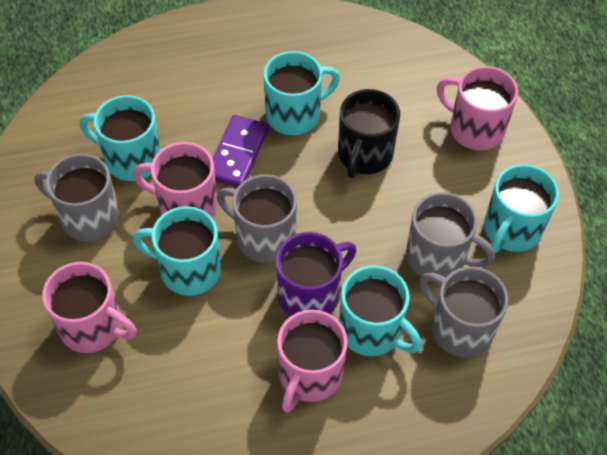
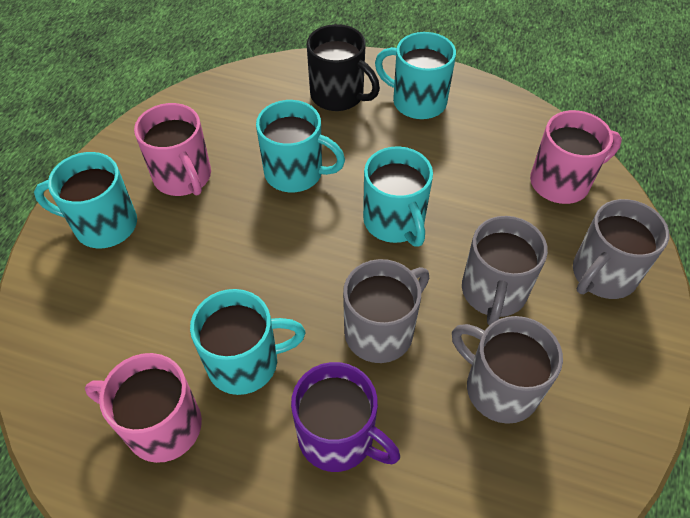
pink mug: 4 -> 3
purple domino: 1 -> 0

